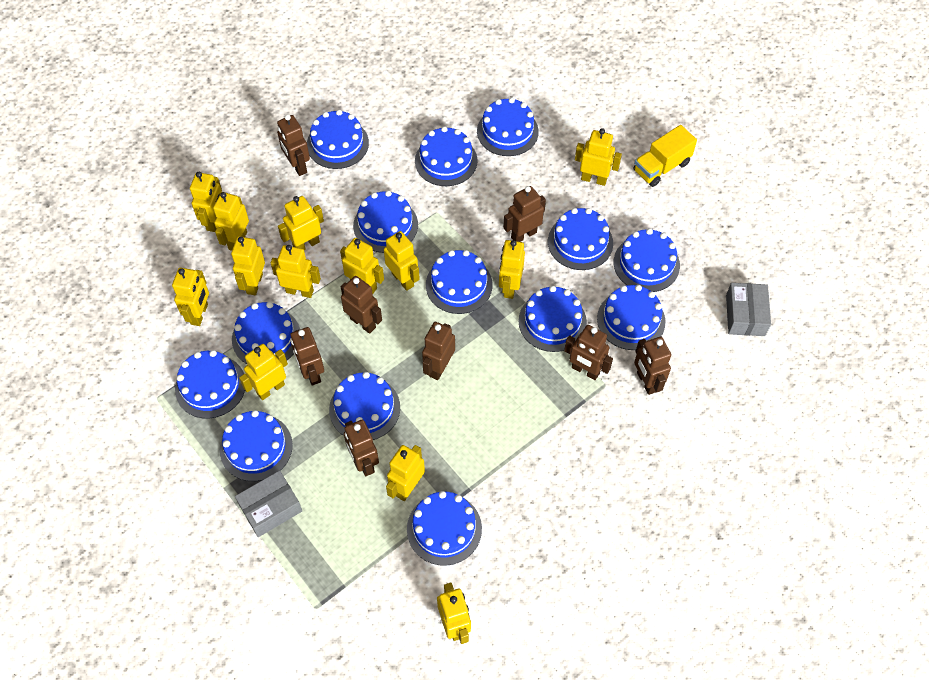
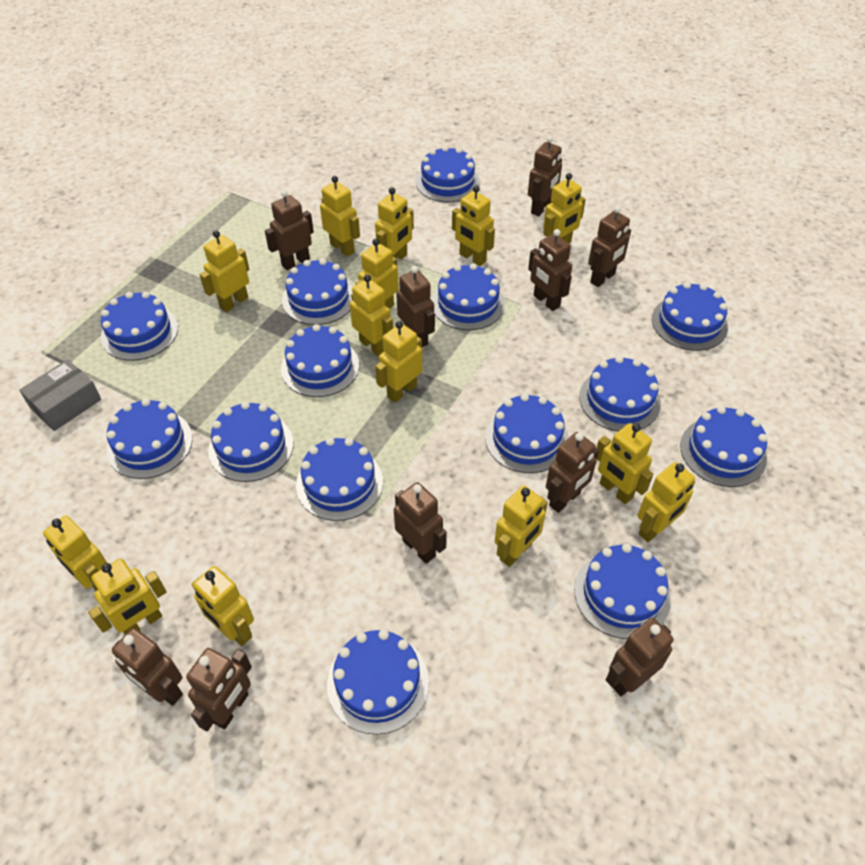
brown robot: 8 -> 10
grey box: 2 -> 1
yellow robot: 13 -> 14
yellow truck: 1 -> 0

